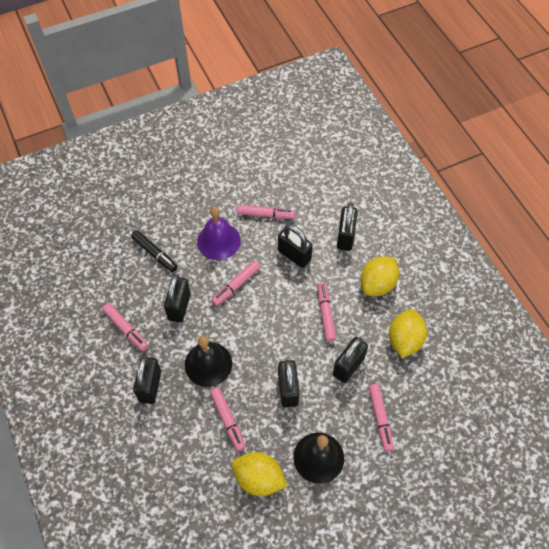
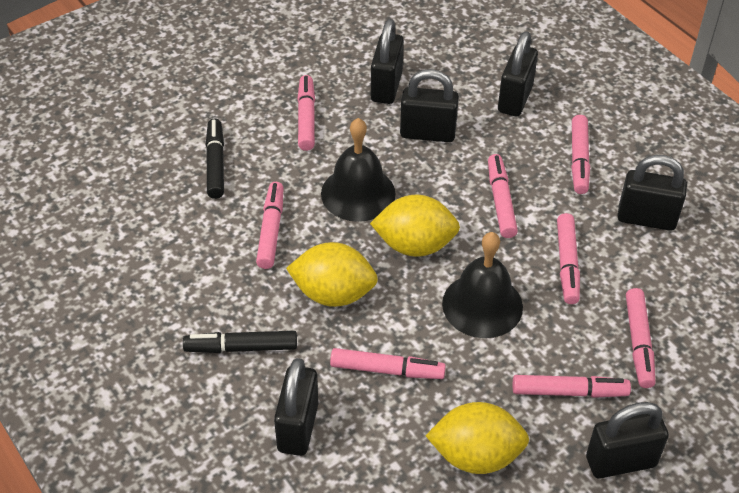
black marker: 1 -> 2
pink marker: 6 -> 8
purple bell: 1 -> 0

